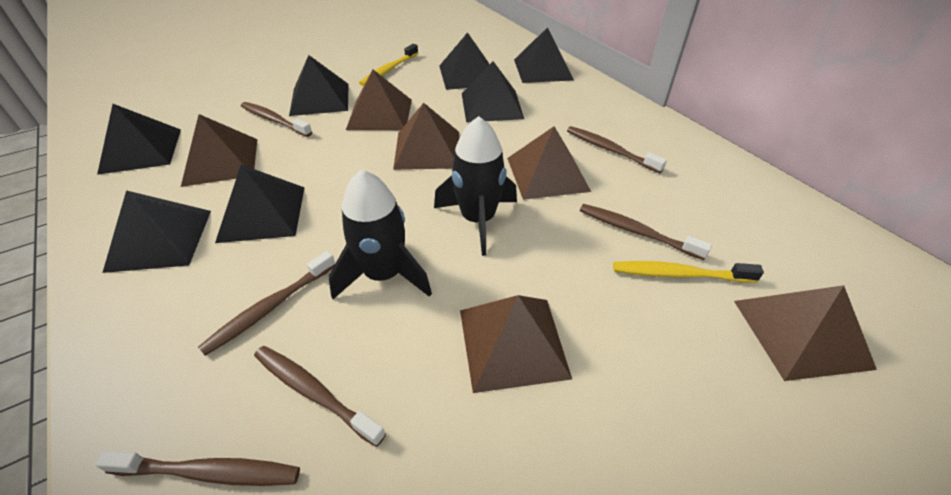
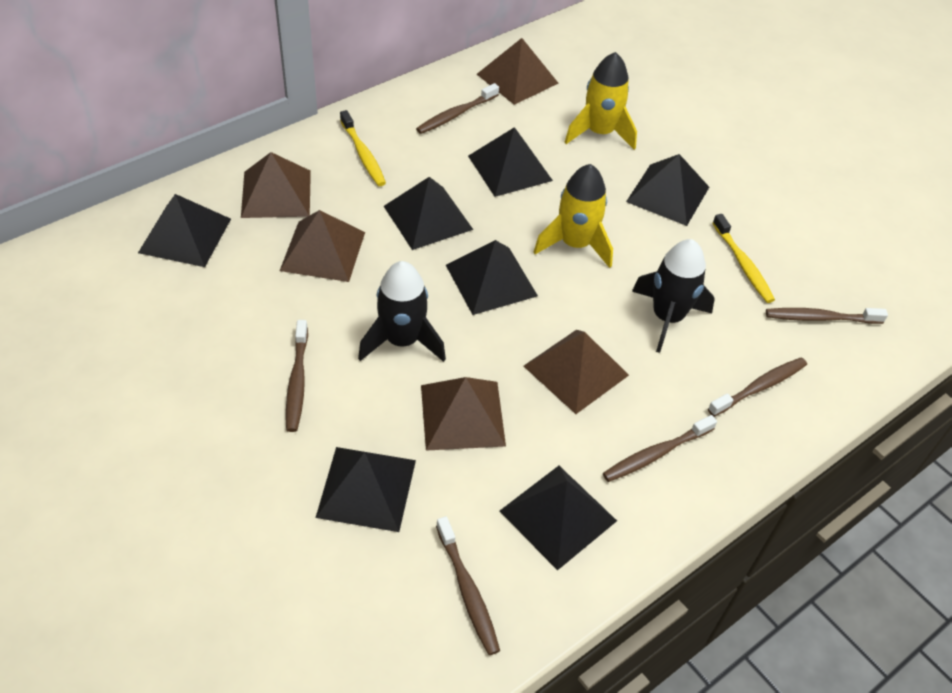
brown pyramid: 6 -> 5
yellow rocket: 0 -> 2

